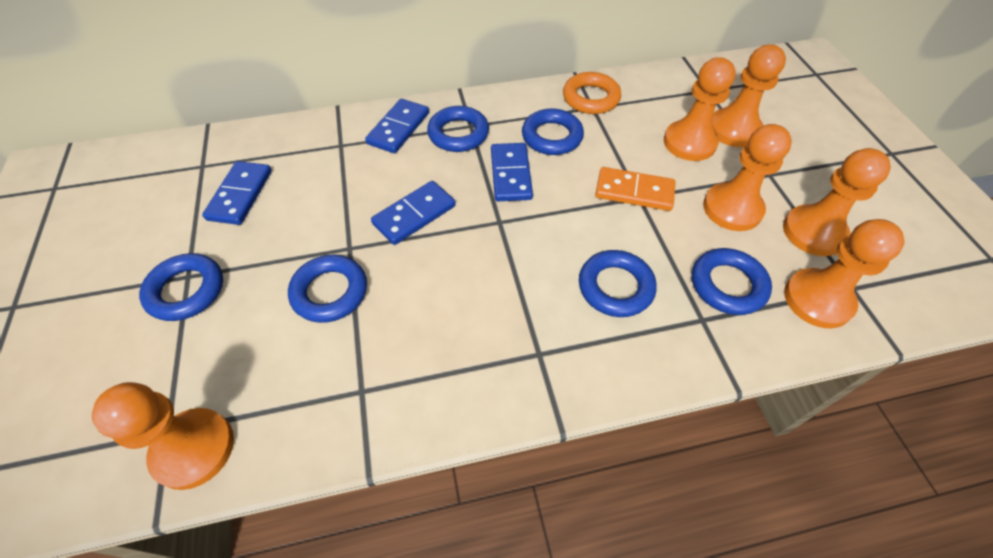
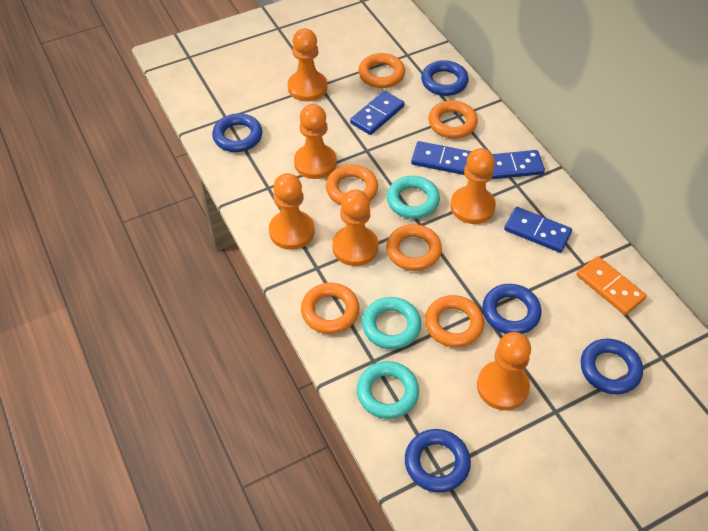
blue ring: 6 -> 5
orange ring: 1 -> 6
turquoise ring: 0 -> 3

